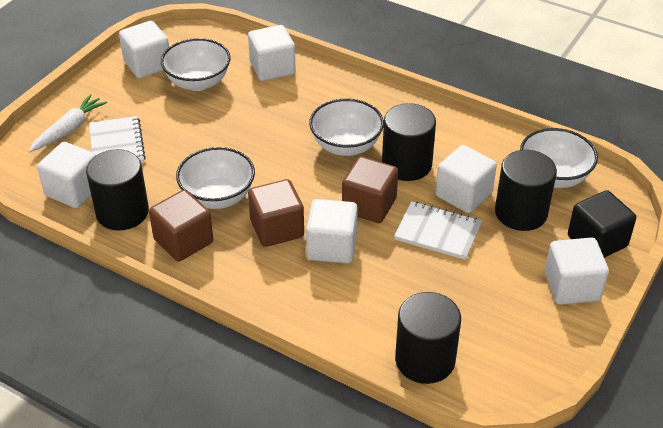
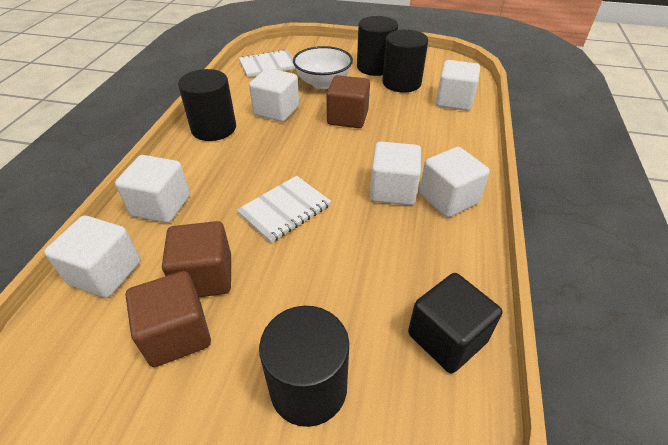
white bowl: 4 -> 1
white carrot: 1 -> 0

